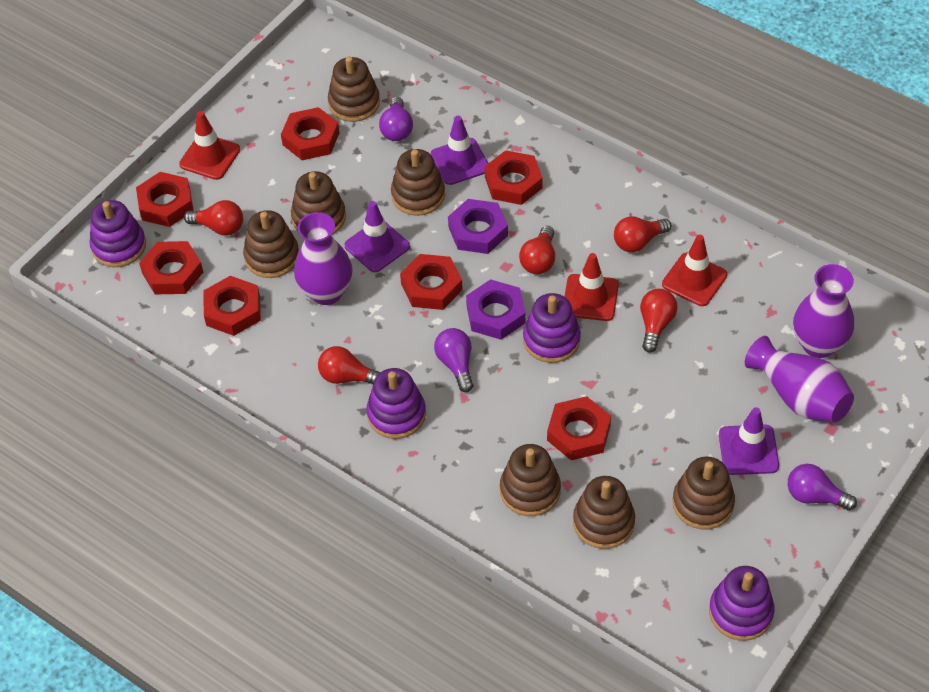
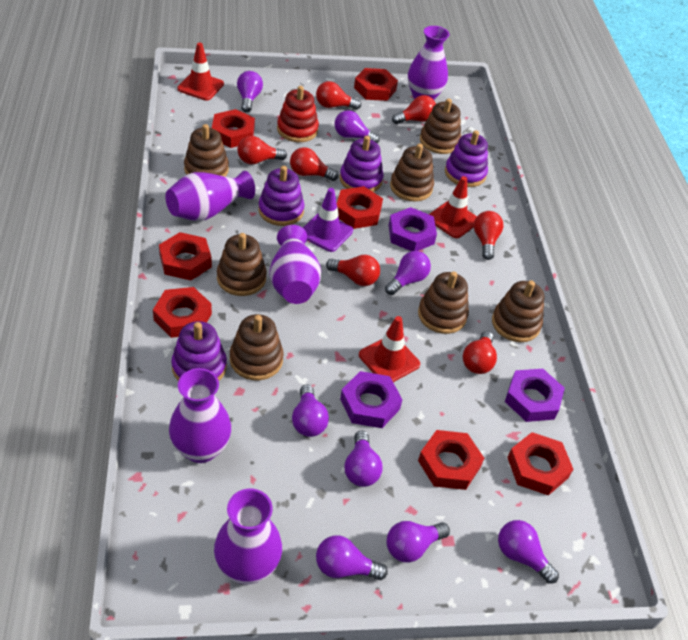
purple light bulb: 3 -> 8
purple nut: 2 -> 3
purple traffic cone: 3 -> 1
purple vase: 3 -> 5
red light bulb: 5 -> 7
red stacking toy: 0 -> 1

